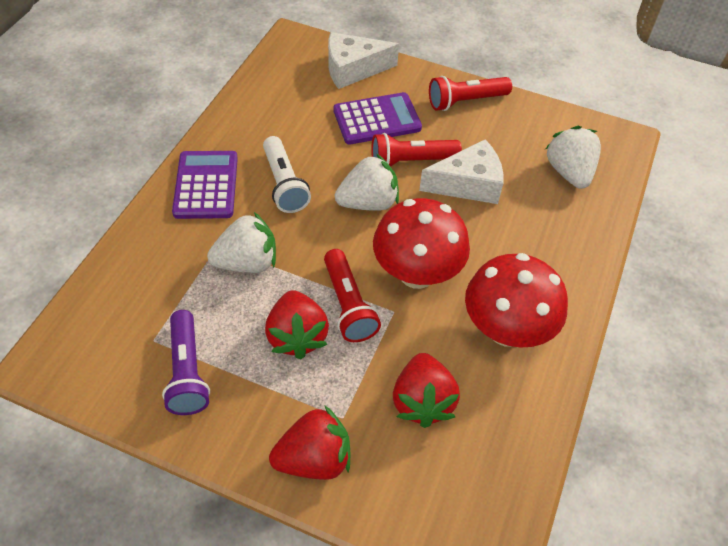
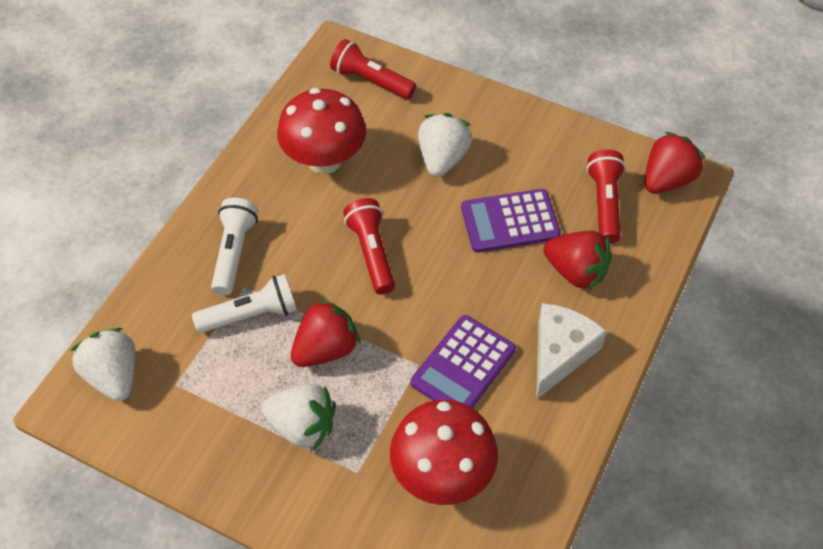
purple flashlight: 1 -> 0
white cheese: 2 -> 1
white flashlight: 1 -> 2

